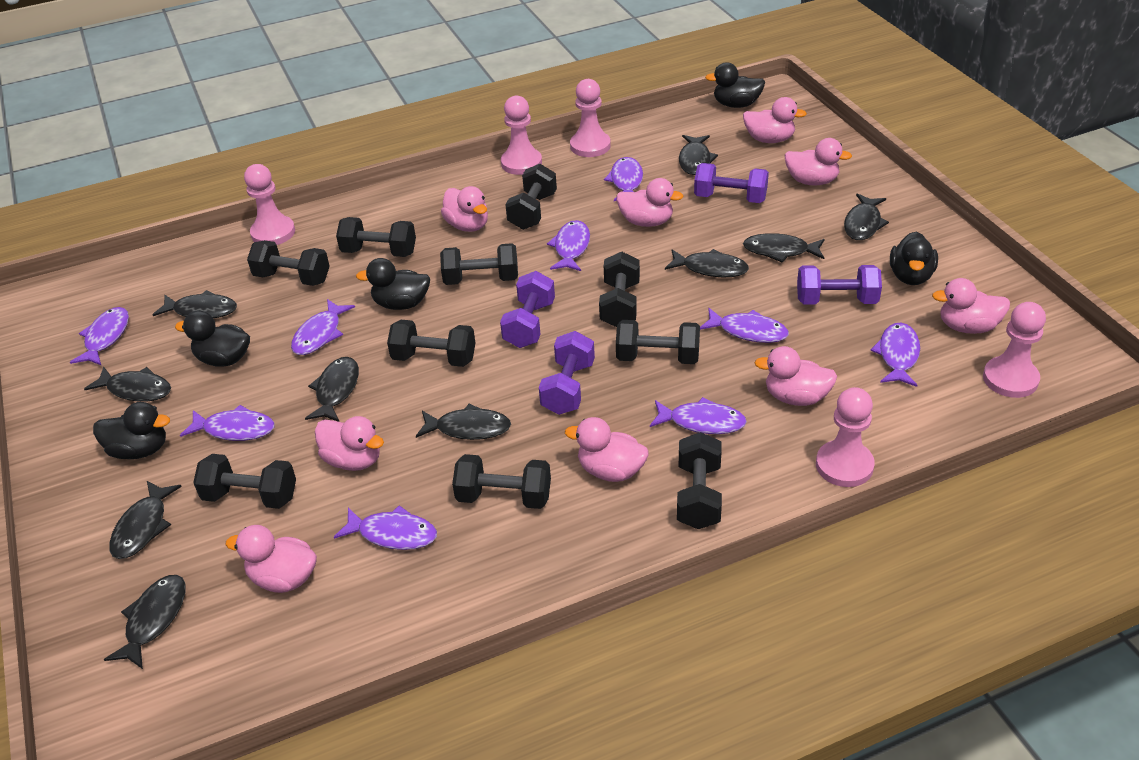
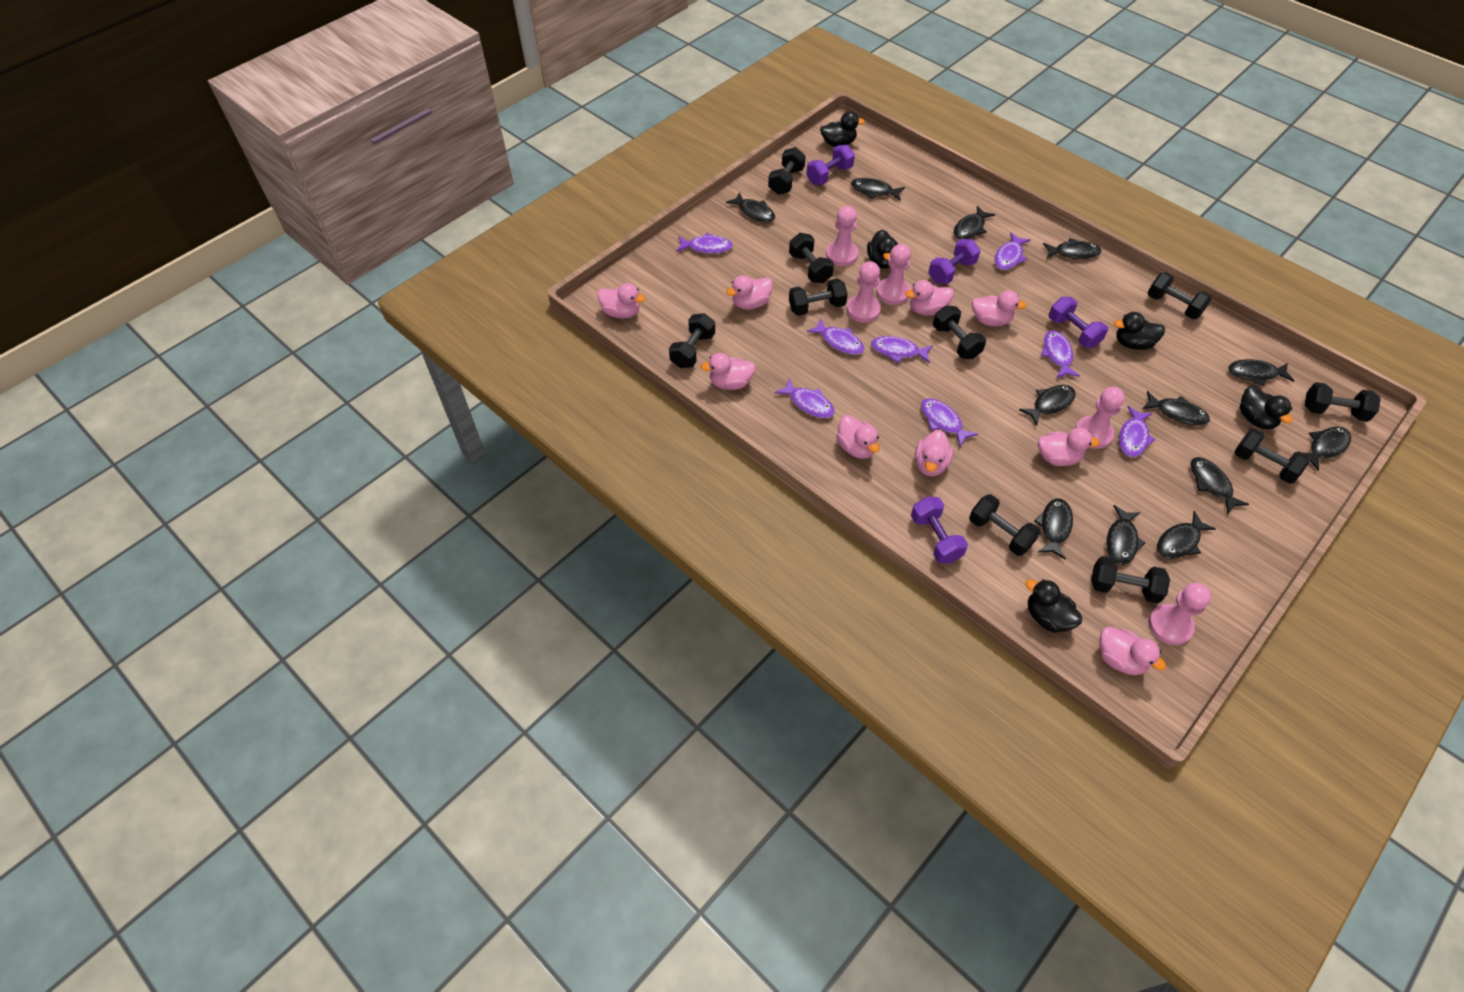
black fish: 10 -> 12
purple fish: 9 -> 8

